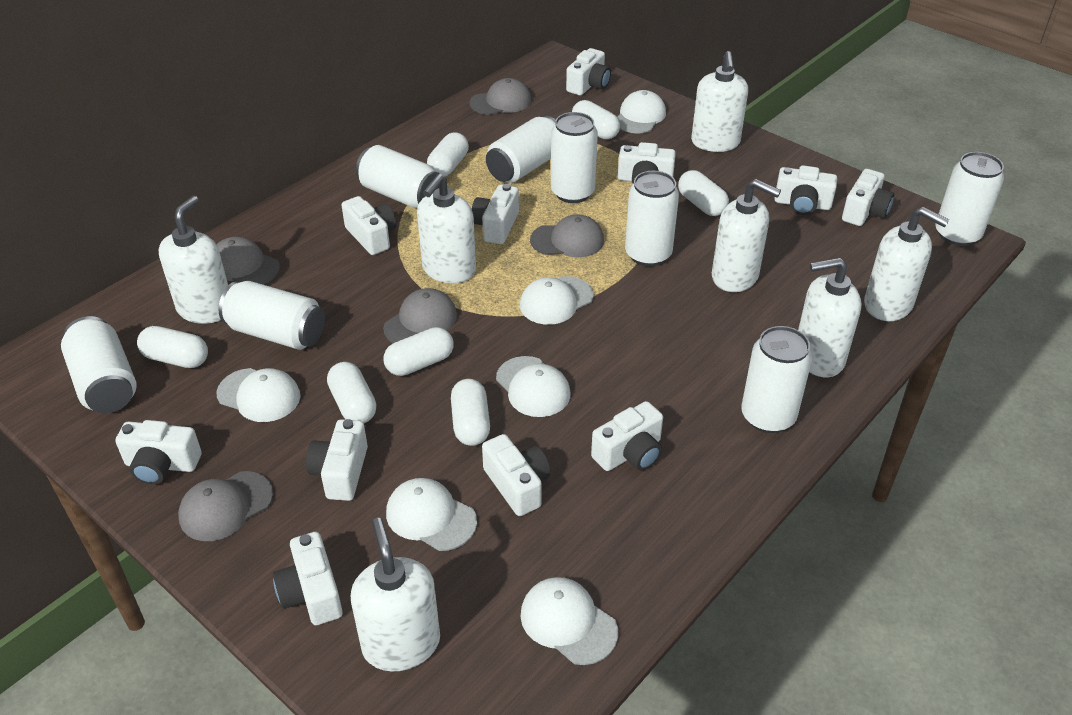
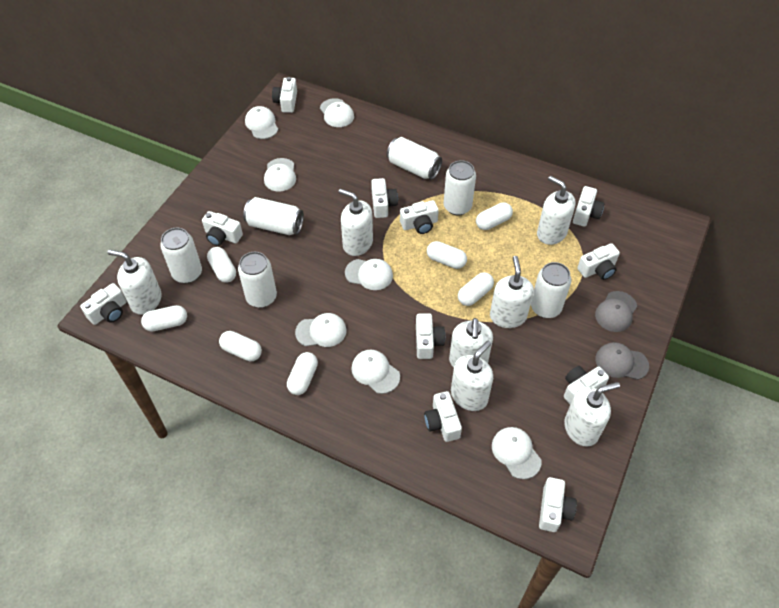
grey cap: 5 -> 2
white can: 8 -> 6
white cap: 6 -> 7

